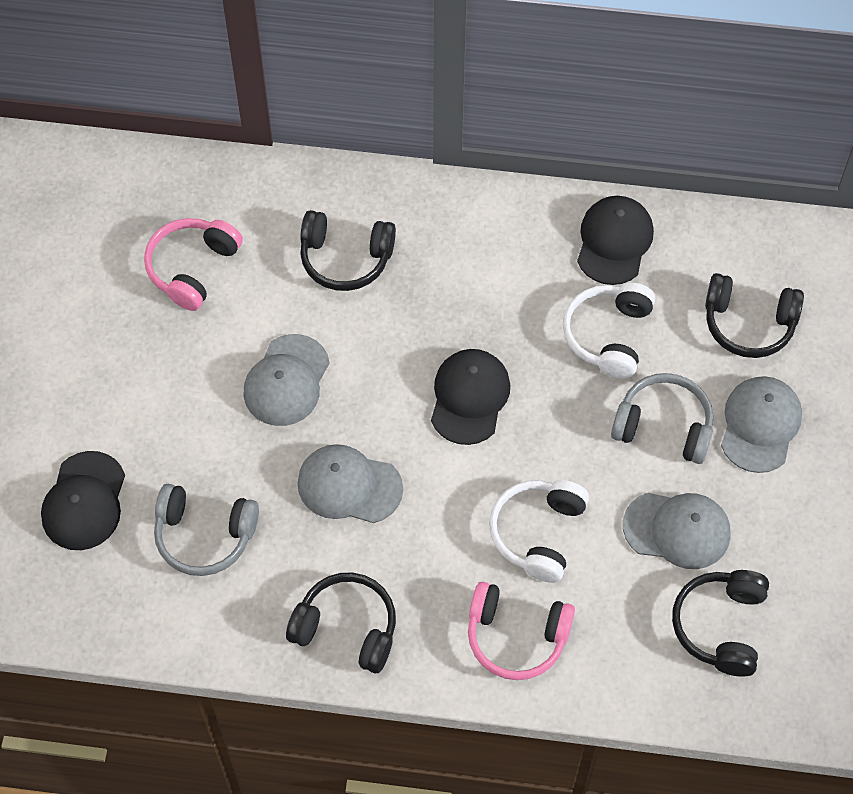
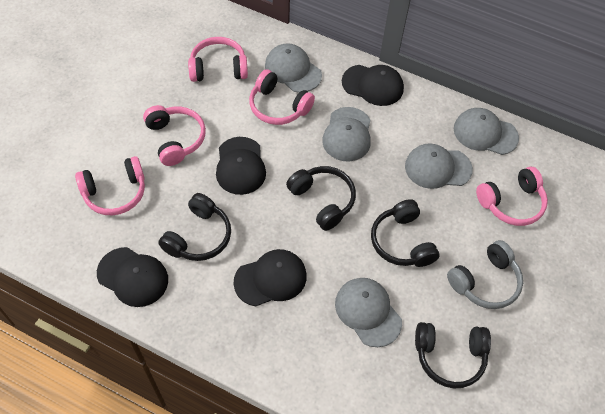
black cap: 3 -> 4
grey cap: 4 -> 5
grey headphones: 2 -> 1
pink headphones: 2 -> 5
white headphones: 2 -> 0

